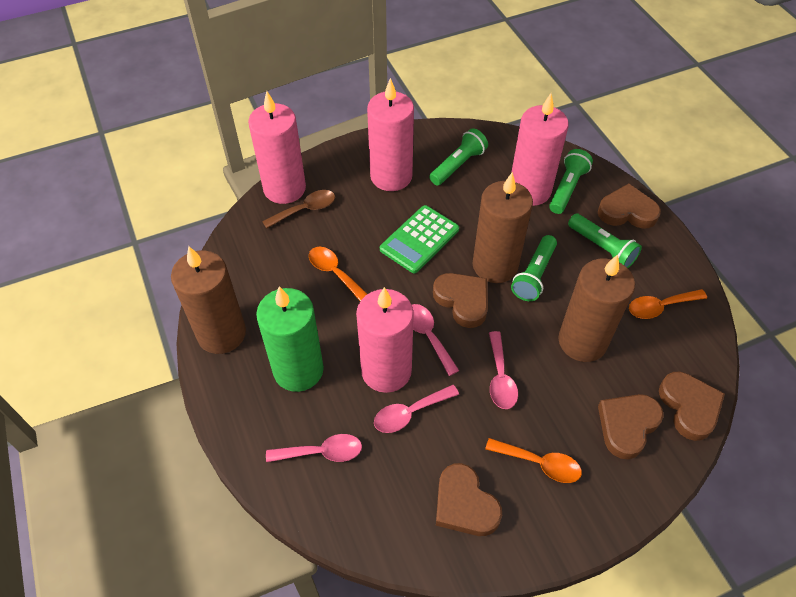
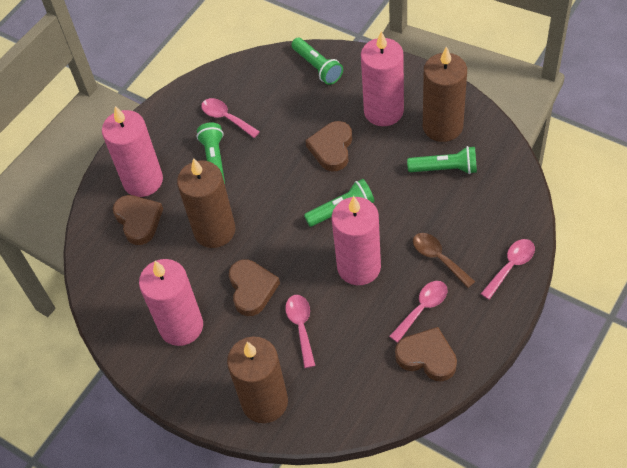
brown heart: 5 -> 4
green calculator: 1 -> 0
green candle: 1 -> 0
orange spoon: 3 -> 0

